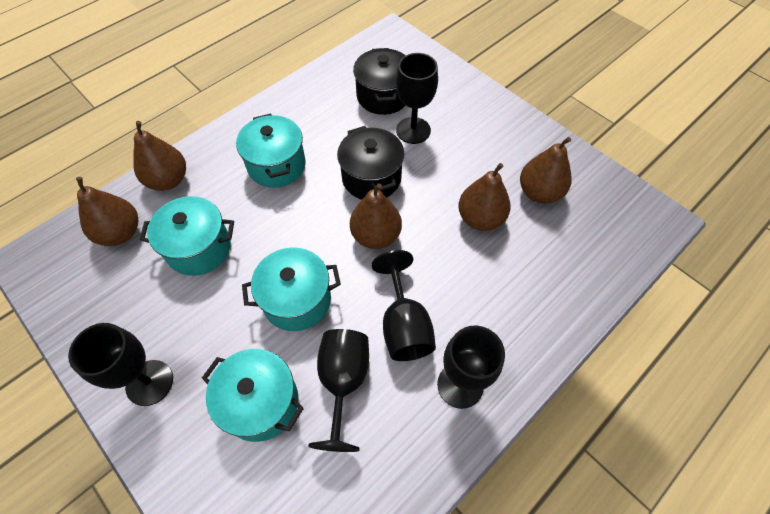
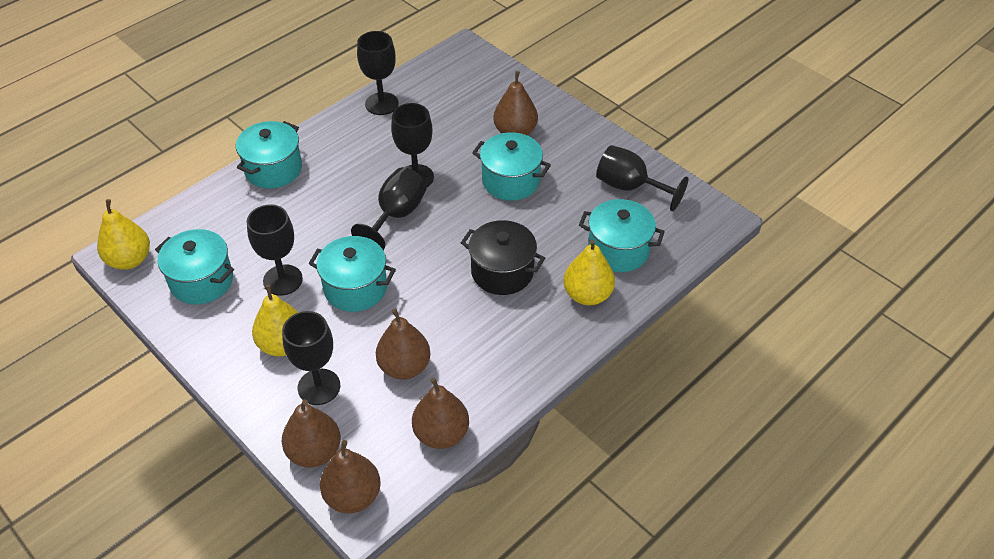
black goblet: 5 -> 6
black pot: 2 -> 1
turquoise pot: 4 -> 5
yellow pear: 0 -> 3

